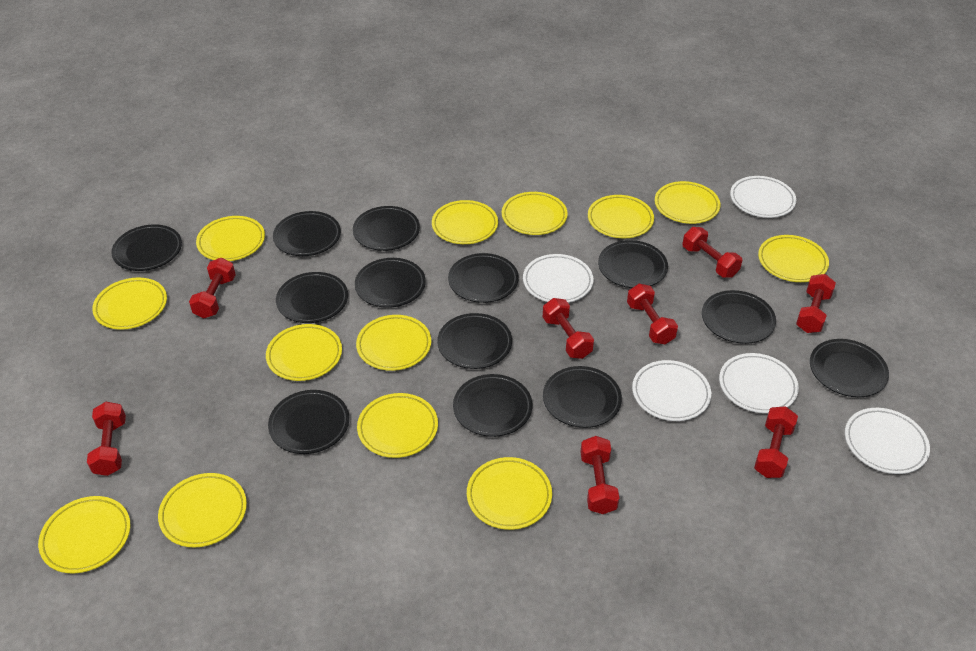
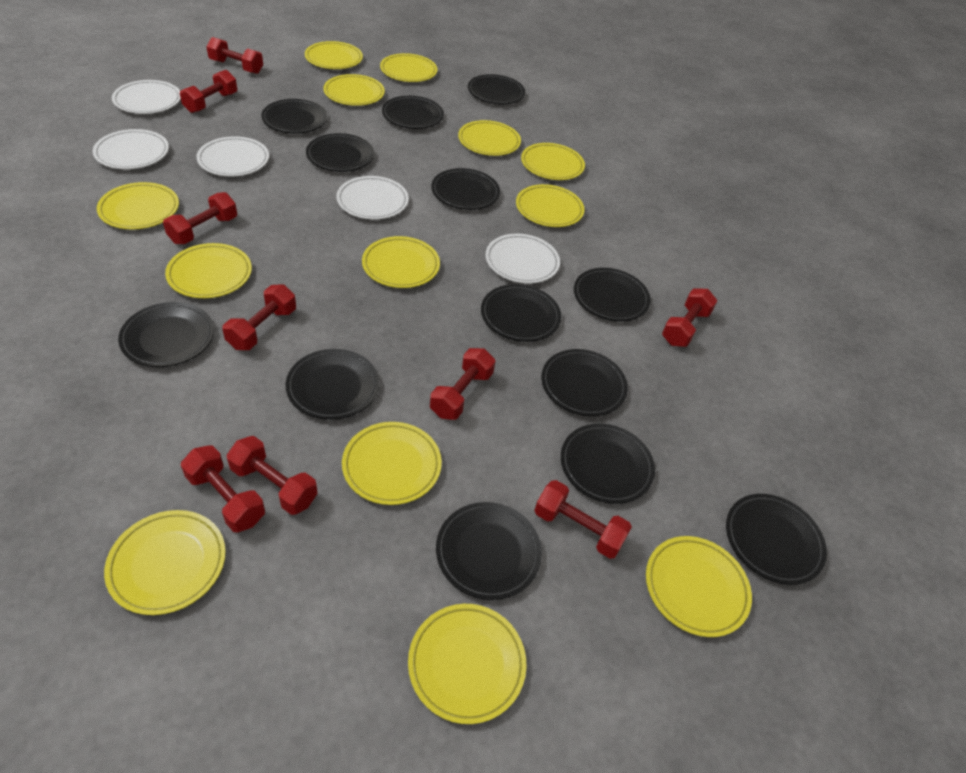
red dumbbell: 8 -> 9

